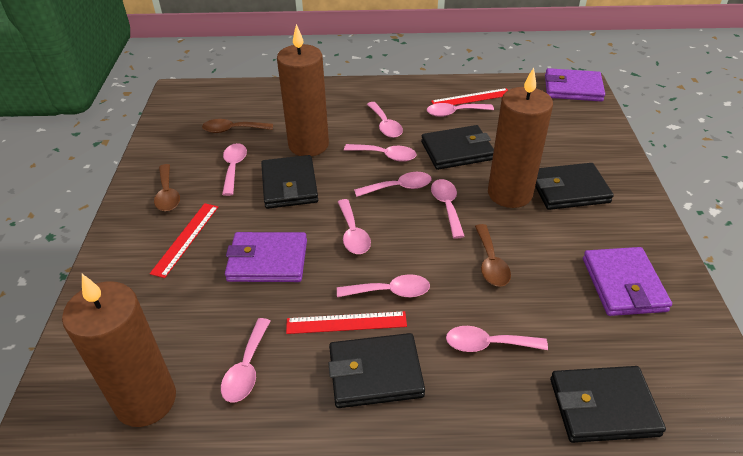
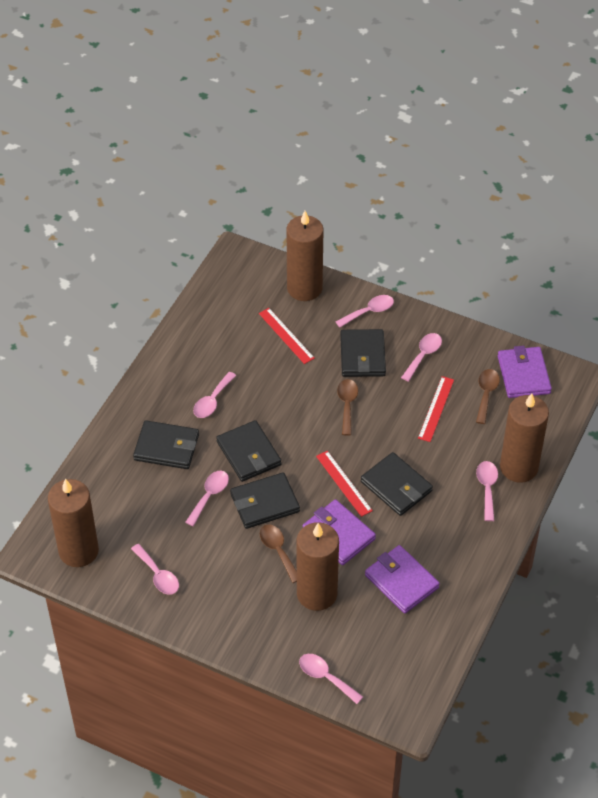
brown candle: 3 -> 4
pink spoon: 10 -> 7

